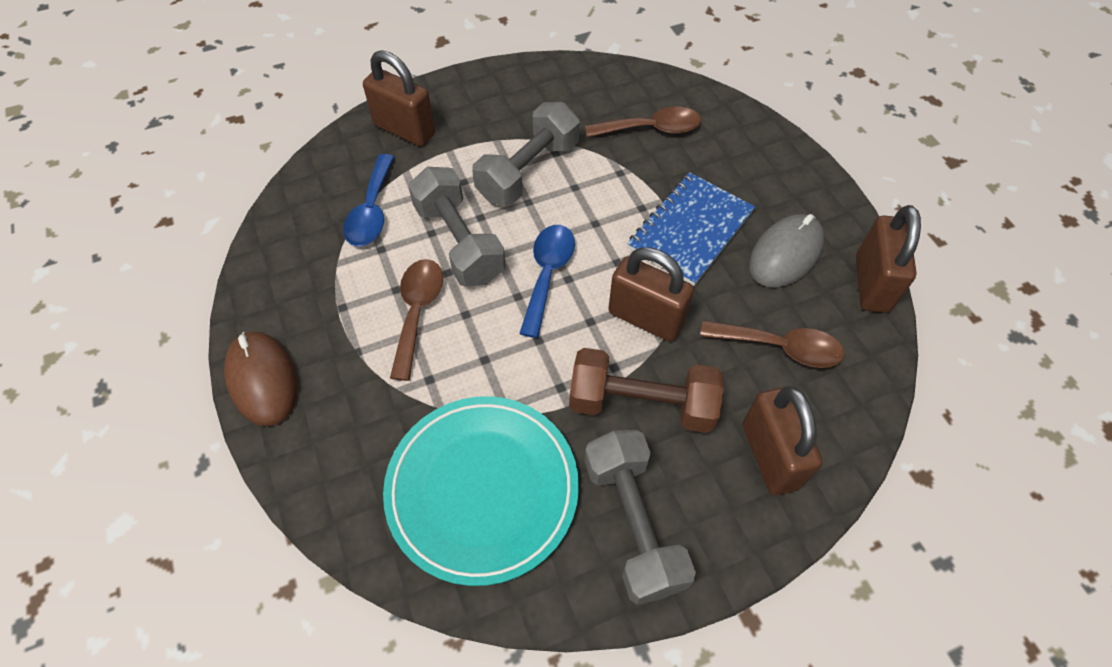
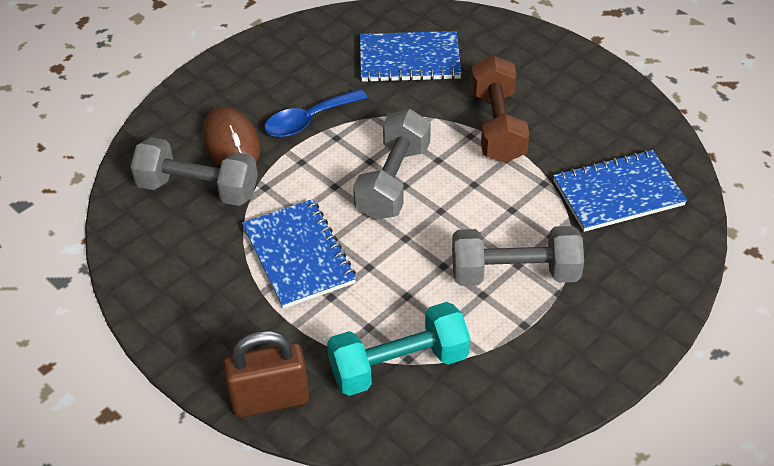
blue notebook: 1 -> 3
blue spoon: 2 -> 1
brown padlock: 4 -> 1
brown spoon: 3 -> 0
grey mouse: 1 -> 0
turquoise dumbbell: 0 -> 1
turquoise plate: 1 -> 0

